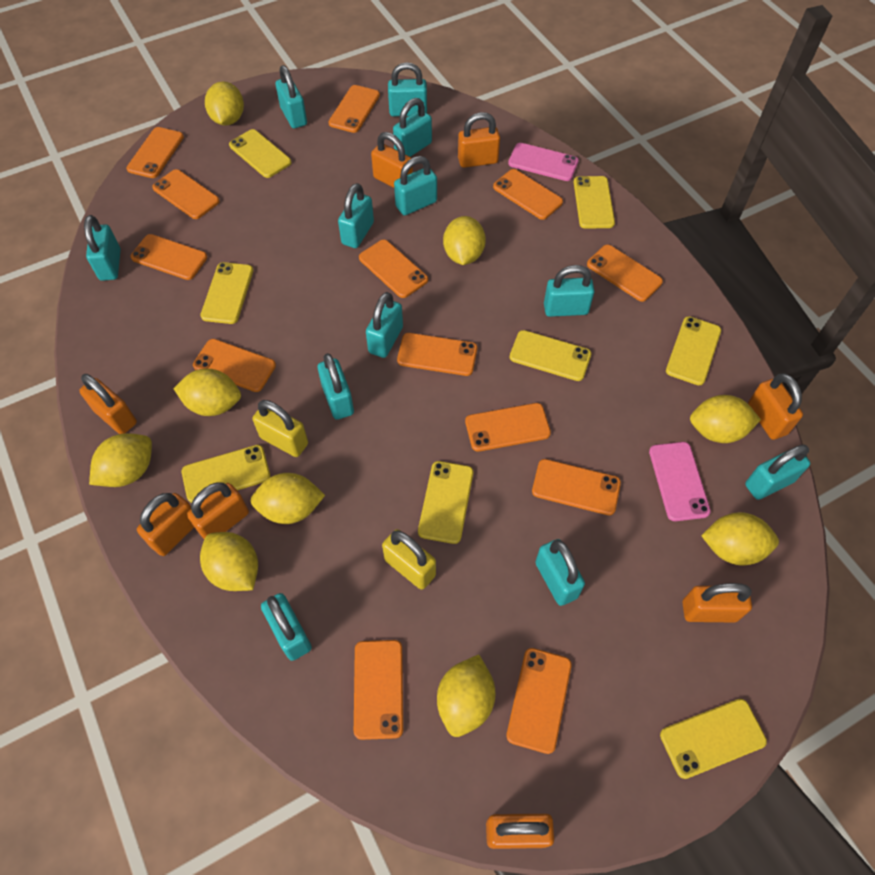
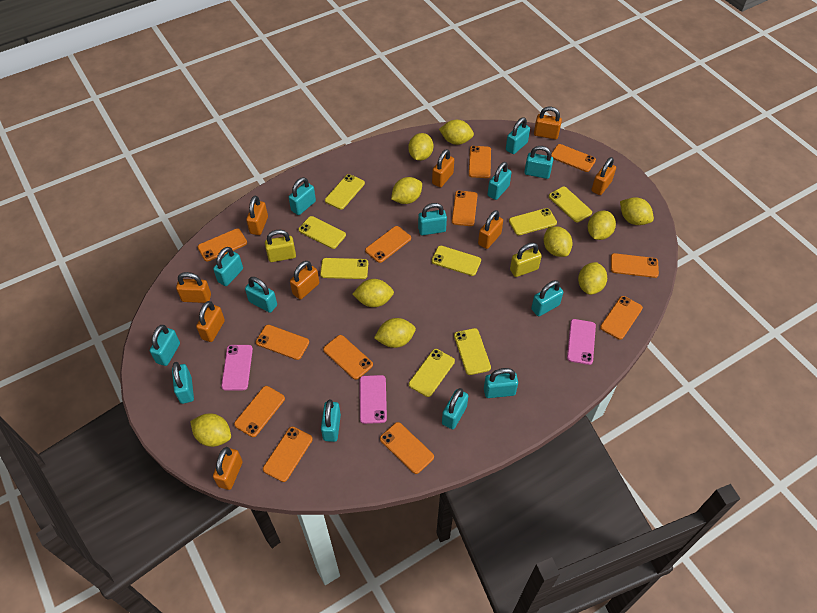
orange padlock: 8 -> 9
orange phone: 13 -> 12
pink phone: 2 -> 3
turquoise padlock: 12 -> 13
yellow lemon: 9 -> 10

